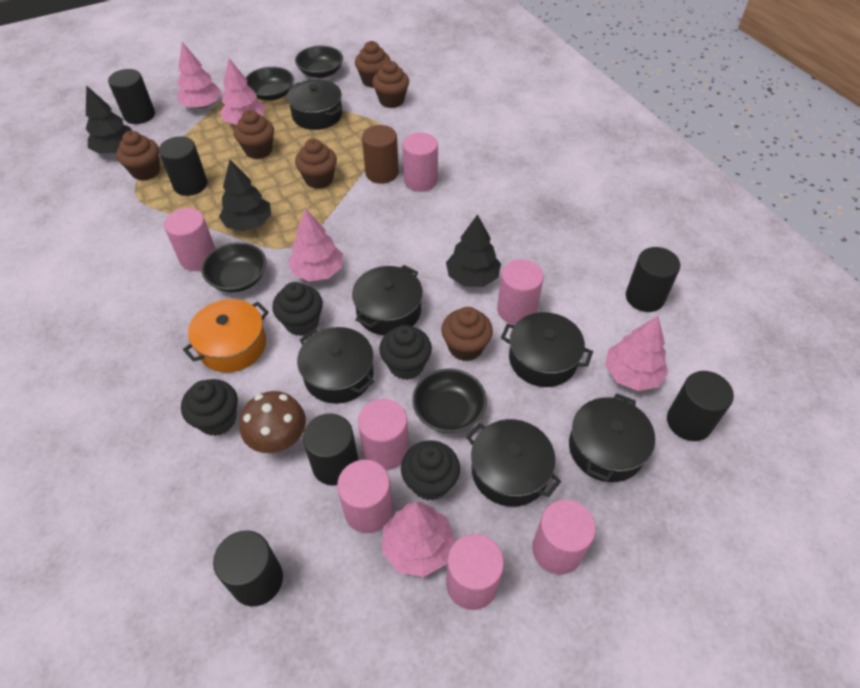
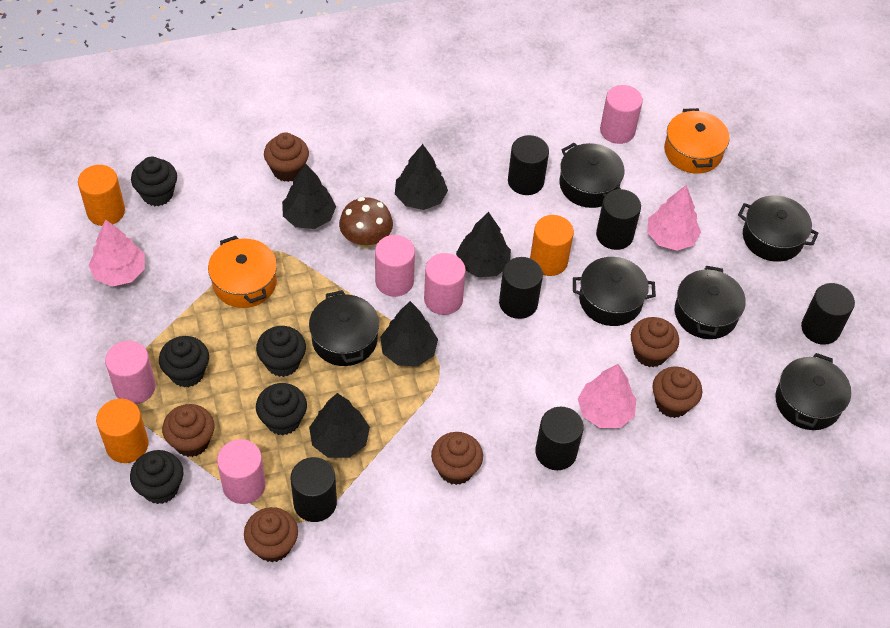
black bowl: 4 -> 0
black cupcake: 4 -> 5
black tree: 3 -> 5
brown cylinder: 1 -> 0
orange cylinder: 0 -> 3
orange pot: 1 -> 2
pink cylinder: 7 -> 5
pink tree: 5 -> 3

